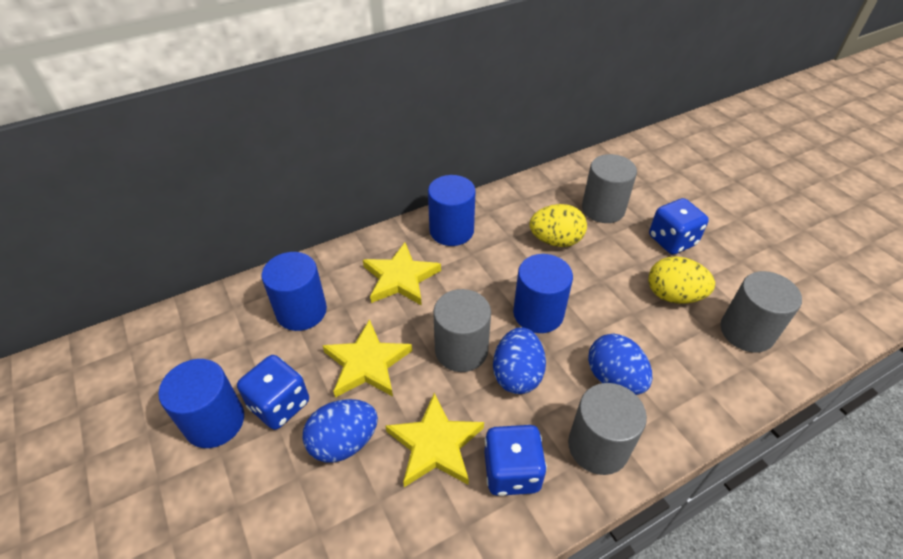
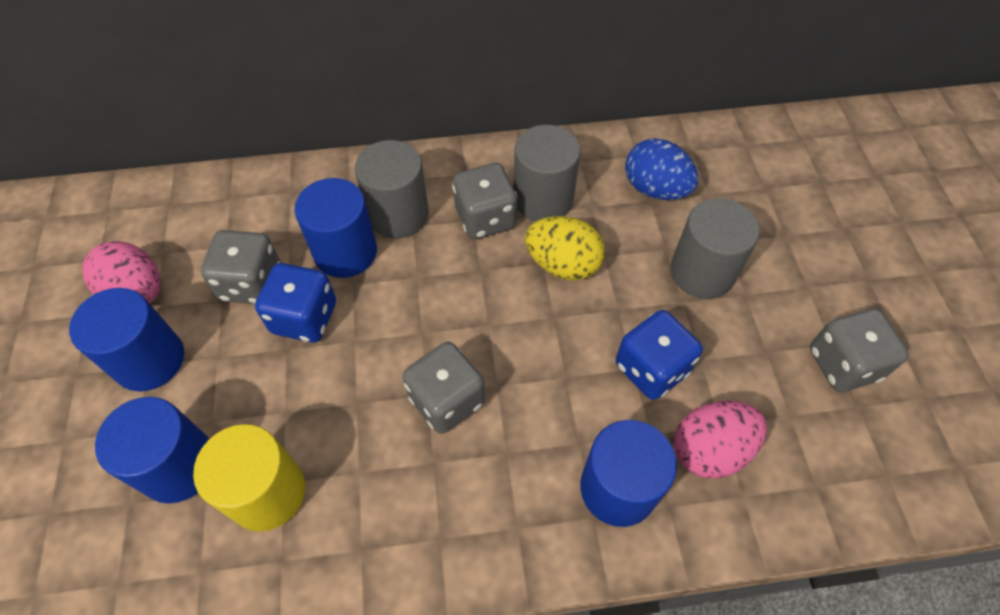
blue dice: 3 -> 2
blue egg: 3 -> 1
grey cylinder: 4 -> 3
grey dice: 0 -> 4
pink egg: 0 -> 2
yellow cylinder: 0 -> 1
yellow egg: 2 -> 1
yellow star: 3 -> 0

